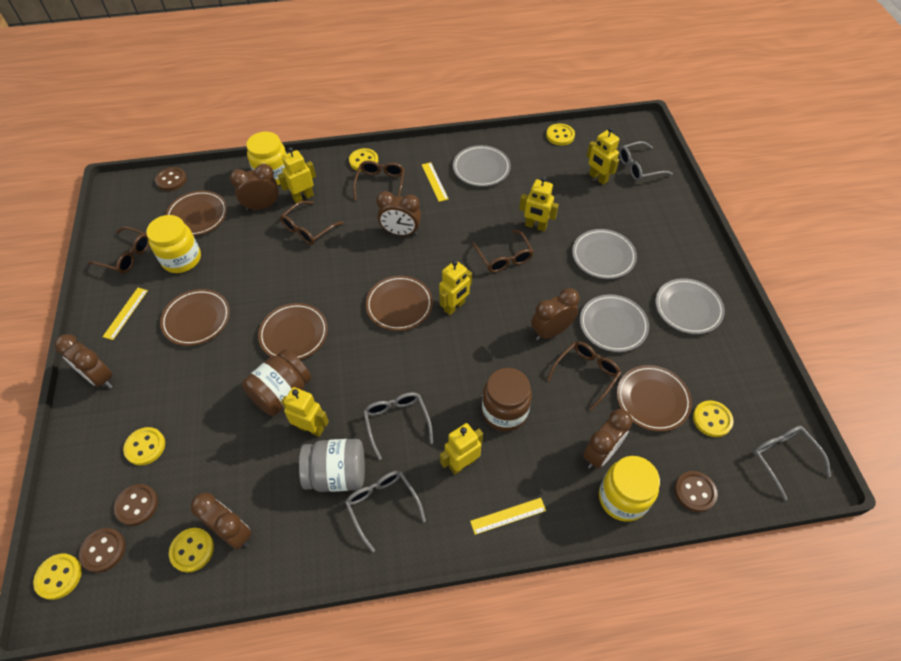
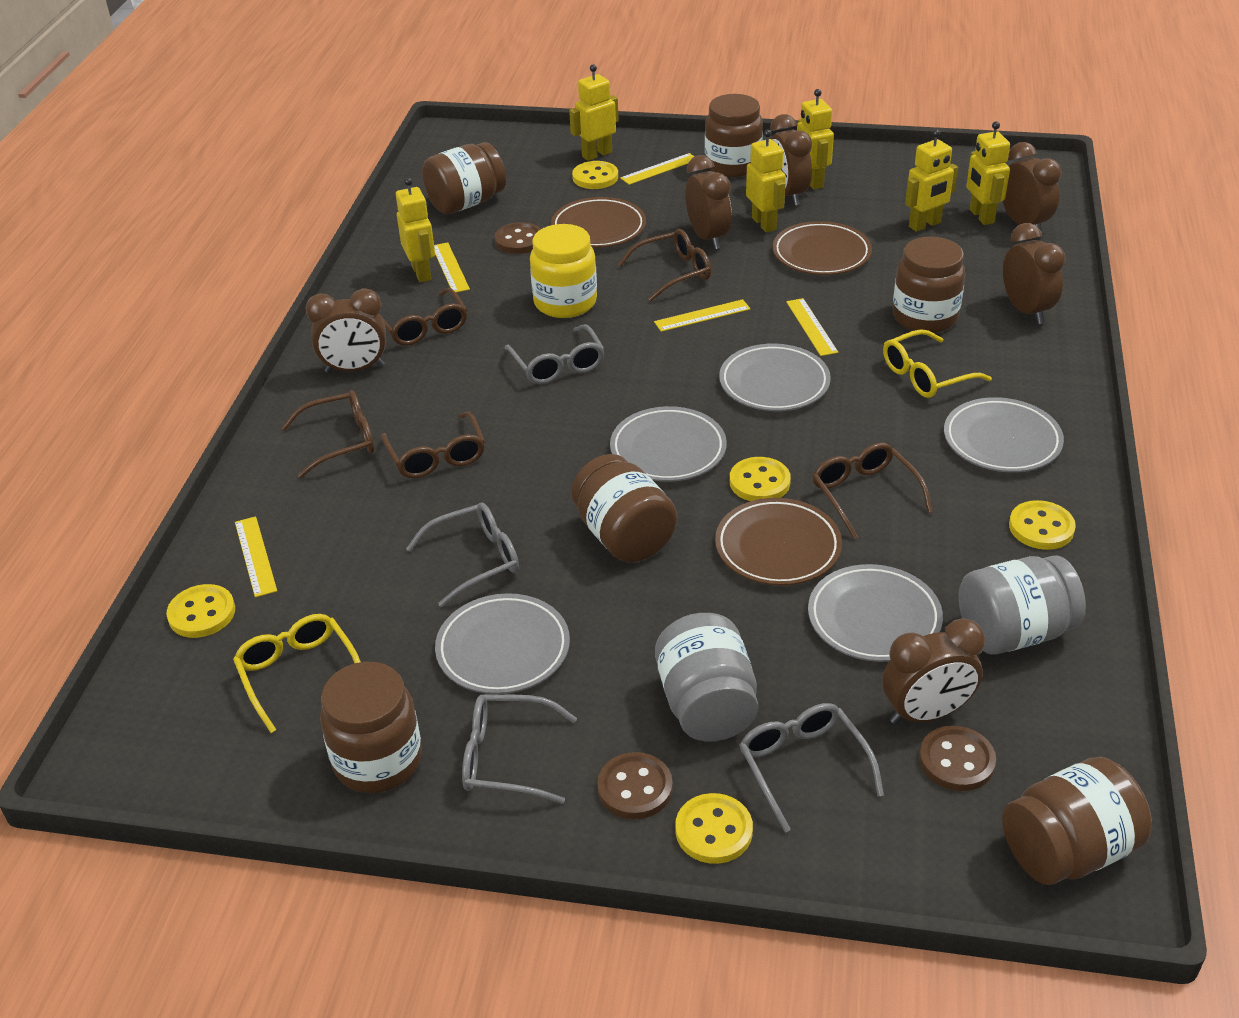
brown button: 4 -> 3
brown jar: 2 -> 6
brown plate: 5 -> 3
grey jar: 1 -> 2
grey plate: 4 -> 5
yellow button: 6 -> 5
yellow glasses: 0 -> 2
yellow jar: 3 -> 1
yellow ruler: 3 -> 5

